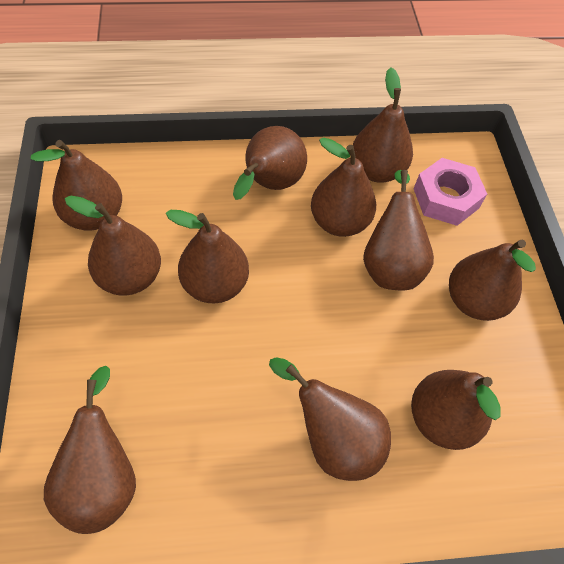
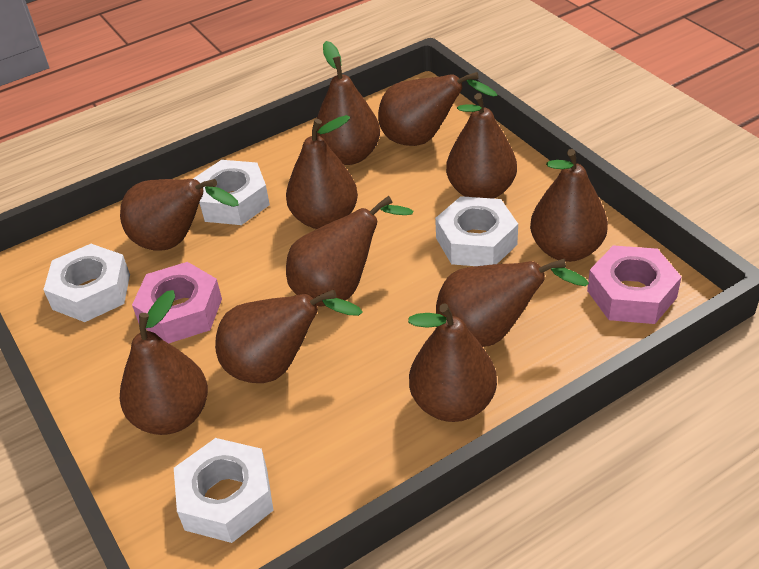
pink nut: 1 -> 2
white nut: 0 -> 4

